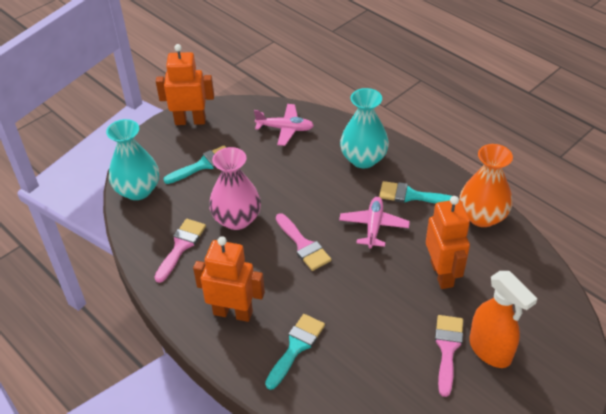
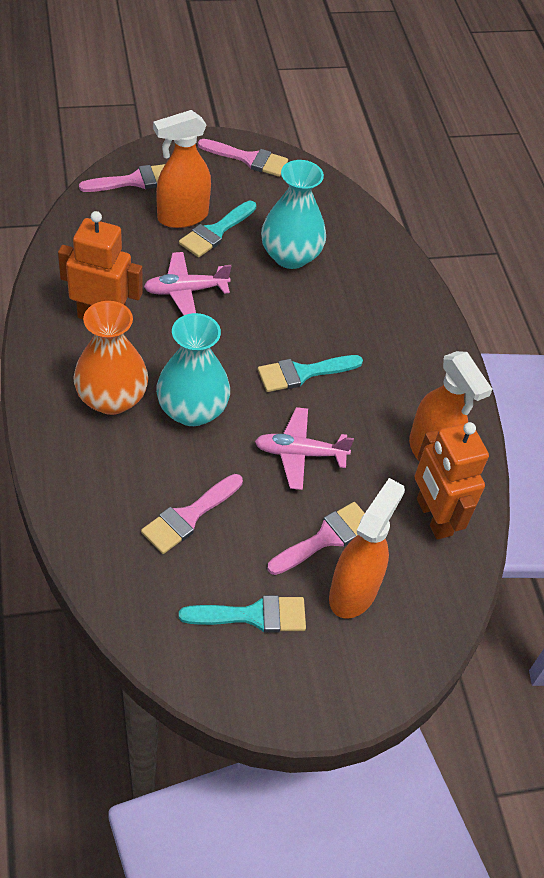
orange robot: 3 -> 2
orange spray bottle: 1 -> 3
pink brush: 3 -> 4
pink vase: 1 -> 0

